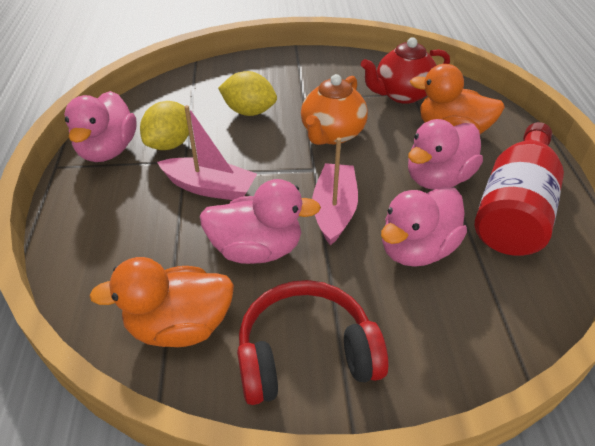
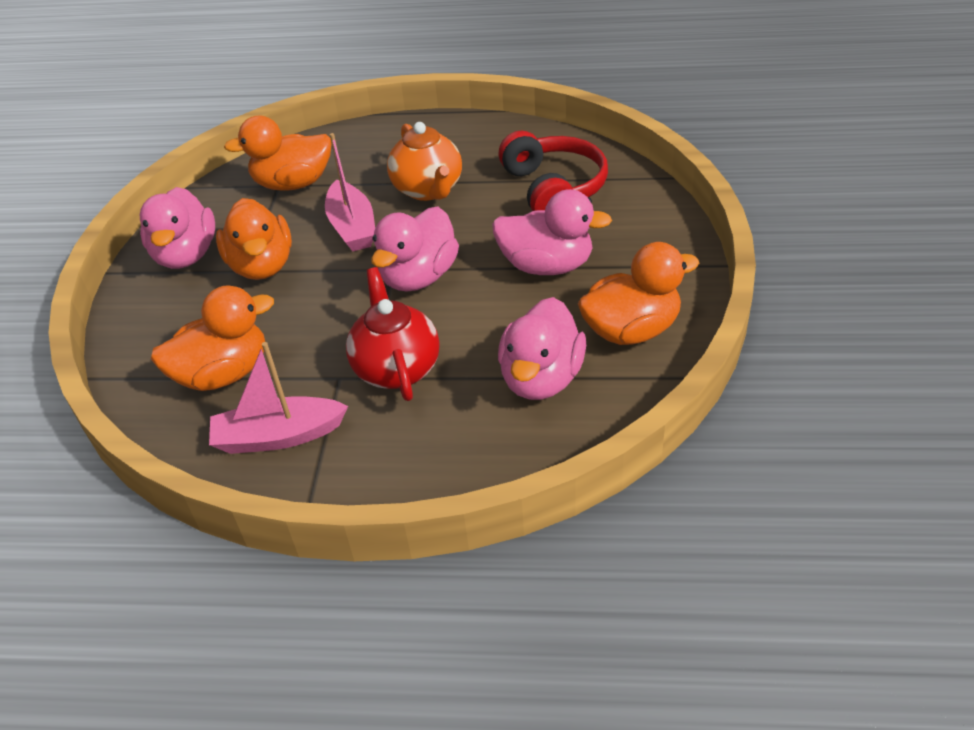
orange duck: 2 -> 4
red bottle: 1 -> 0
yellow lemon: 2 -> 0

